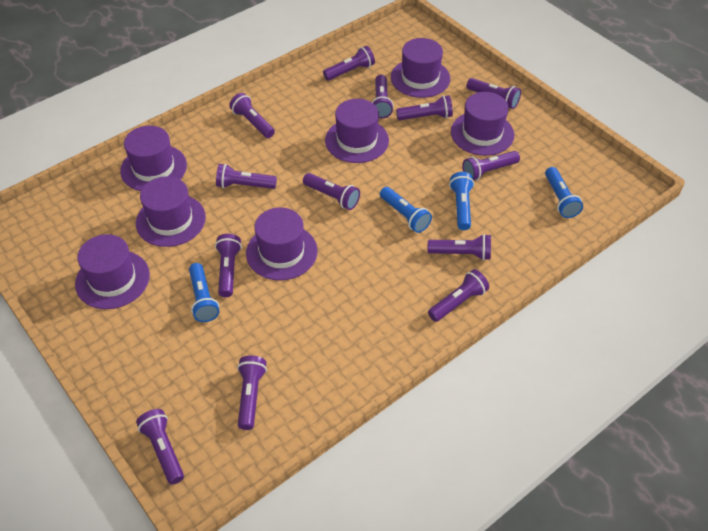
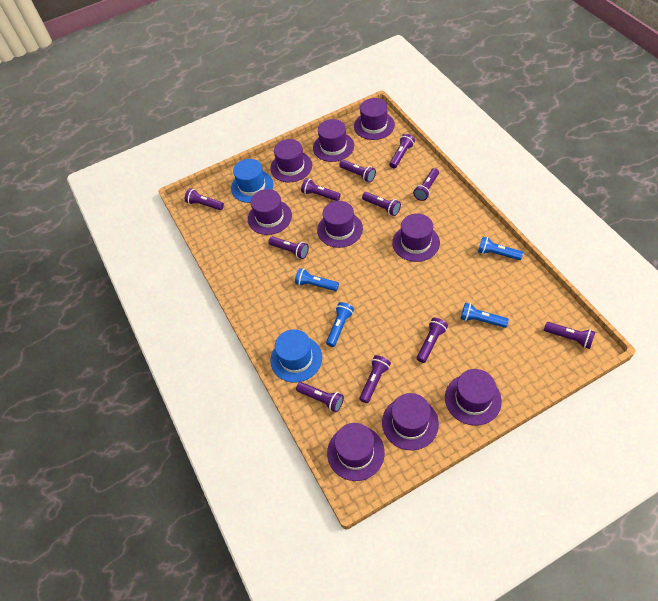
blue hat: 0 -> 2
purple flashlight: 13 -> 11
purple hat: 7 -> 9

